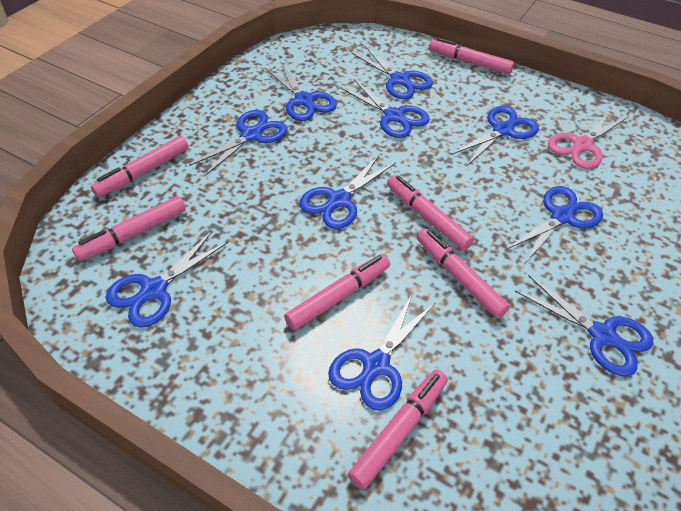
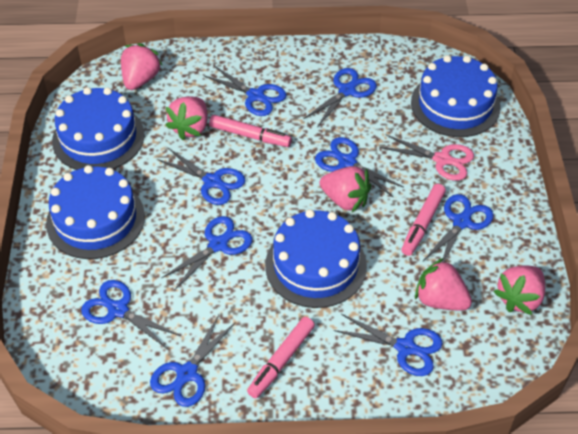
blue cake: 0 -> 4
blue scissors: 10 -> 9
pink marker: 7 -> 3
pink strawberry: 0 -> 5

